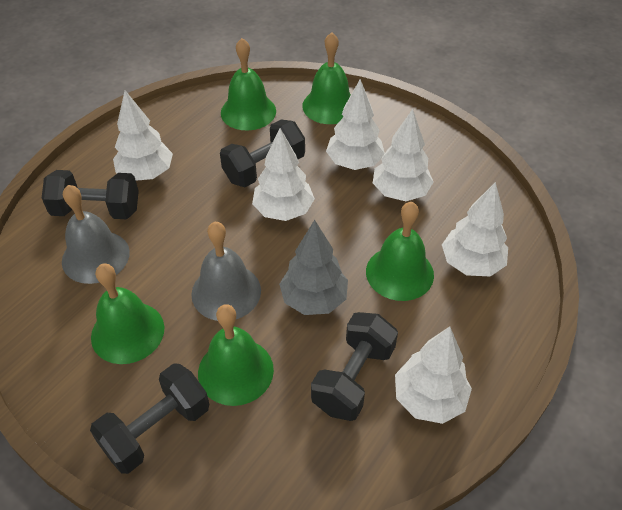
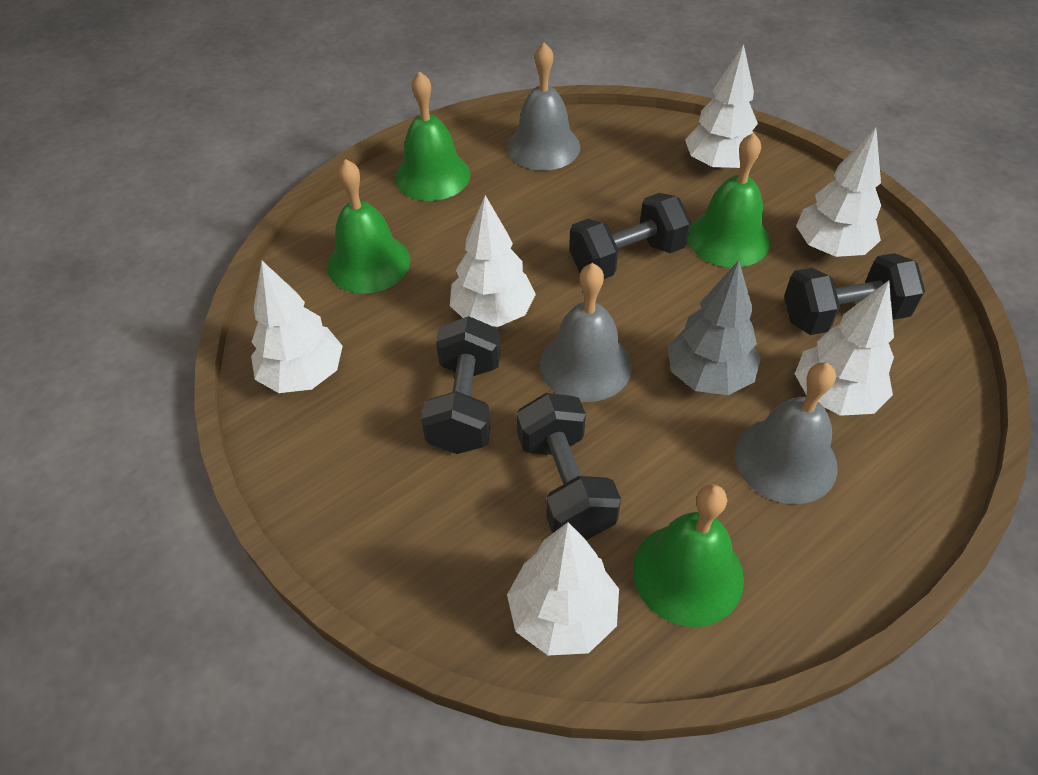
green bell: 5 -> 4
grey bell: 2 -> 3

